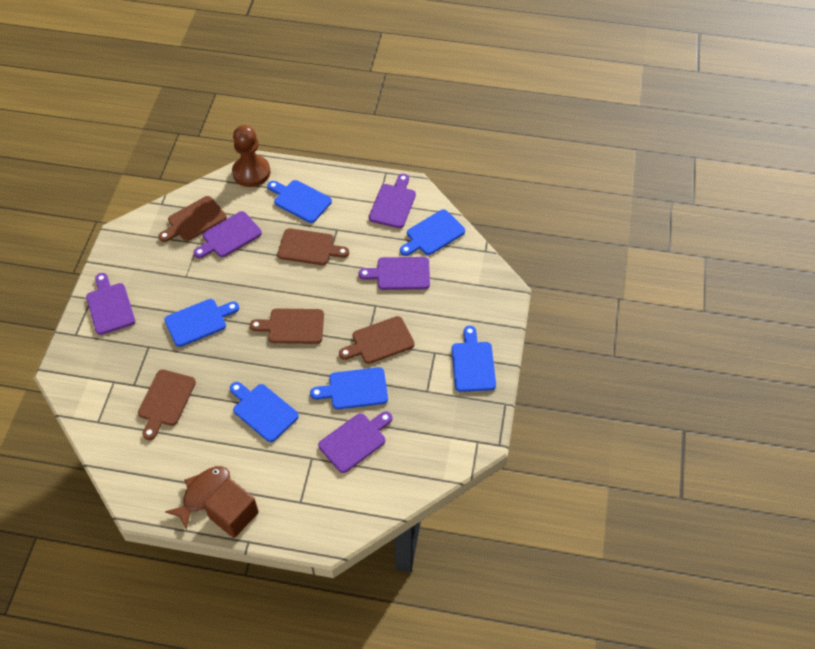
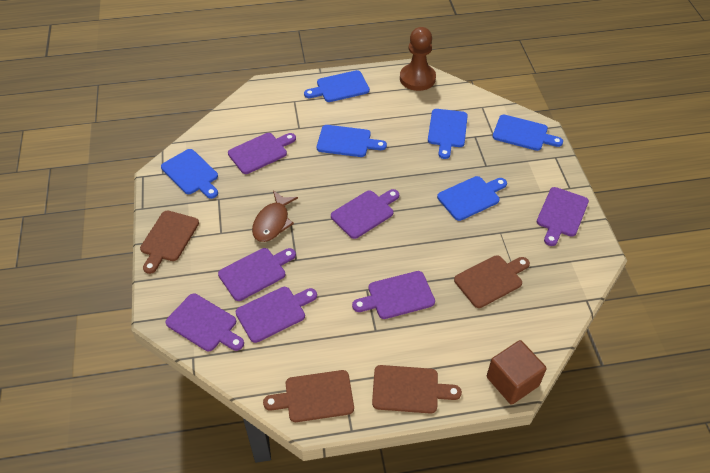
brown cutting board: 5 -> 4
purple cutting board: 5 -> 7

